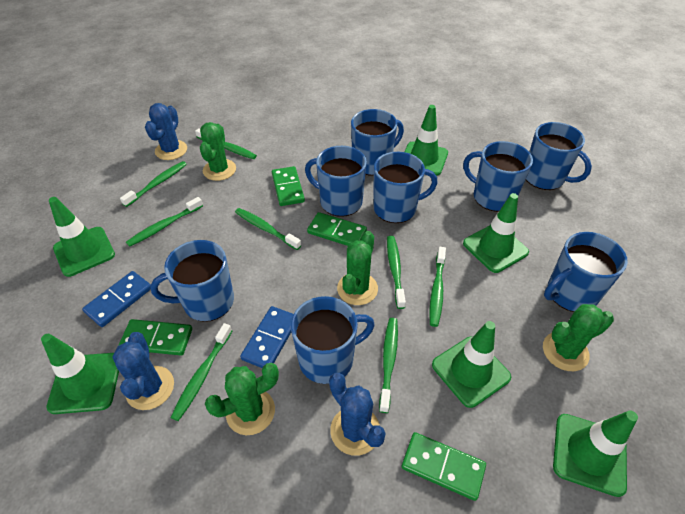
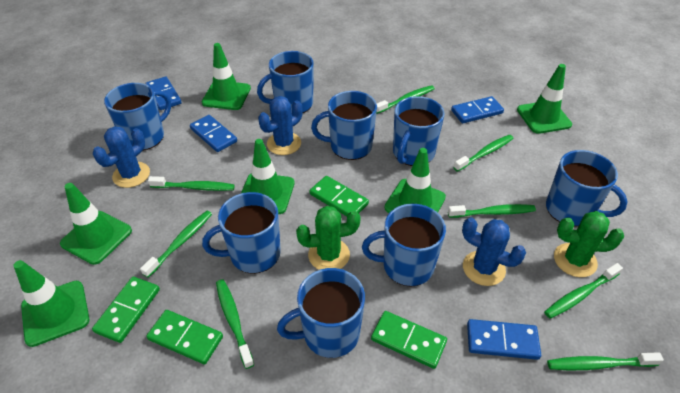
blue domino: 2 -> 4
green cactus: 4 -> 2

